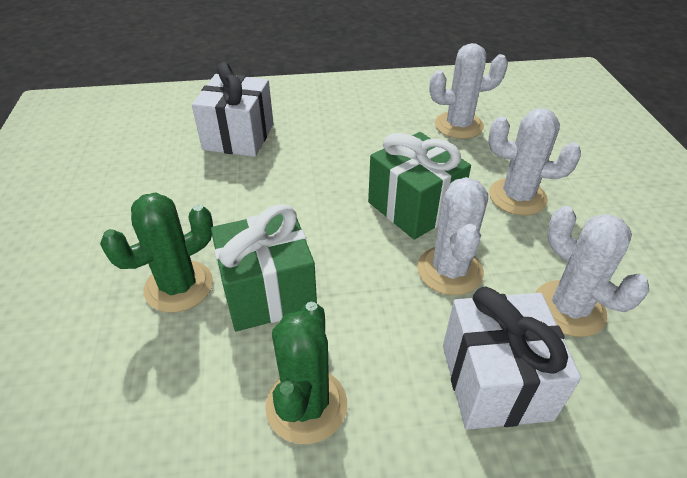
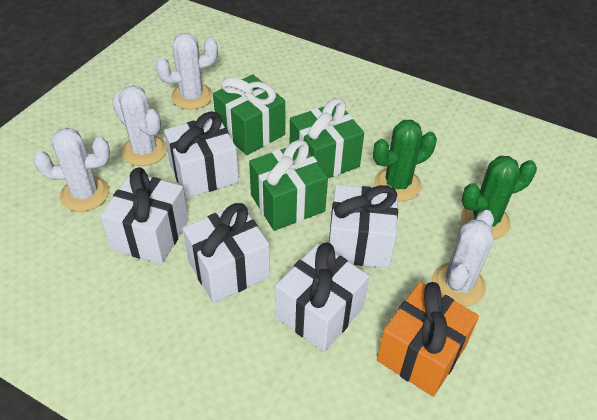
green gift: 2 -> 3
orange gift: 0 -> 1
white gift: 2 -> 5

